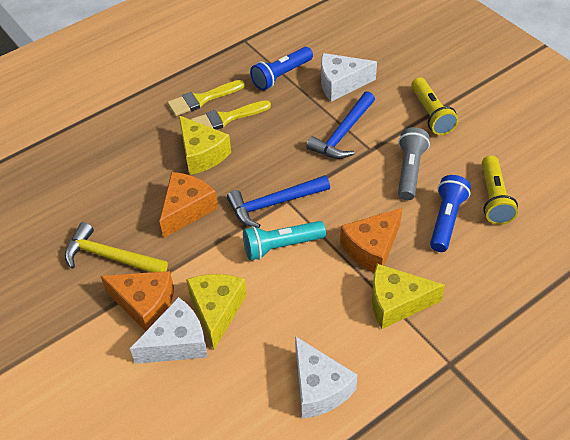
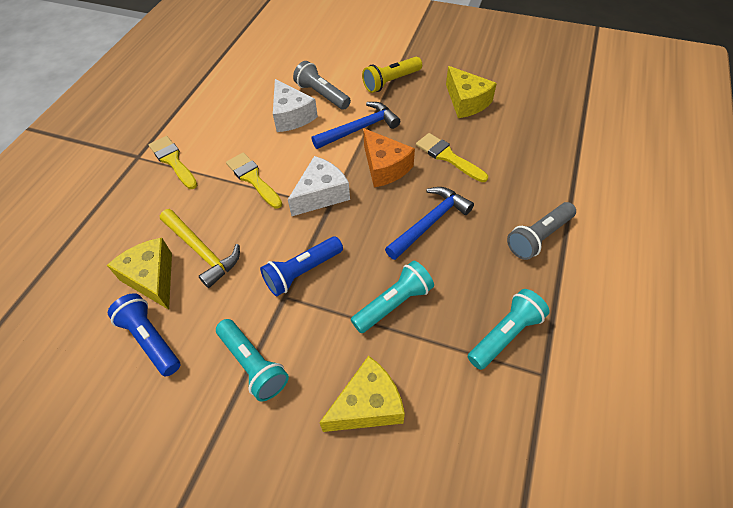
grey flashlight: 1 -> 2
orange cheese: 3 -> 1
turquoise flashlight: 1 -> 3
white cheese: 3 -> 2
yellow brush: 2 -> 3
yellow flashlight: 2 -> 1

